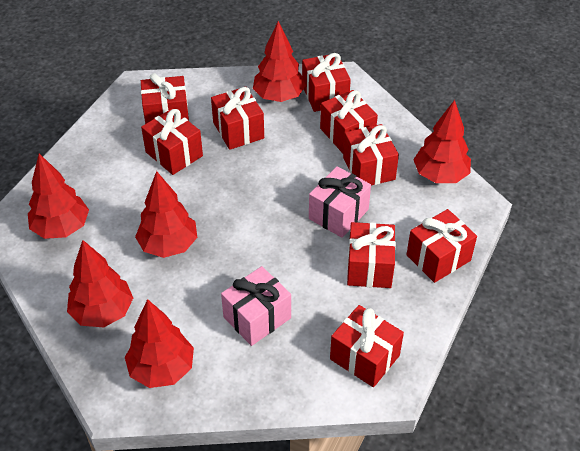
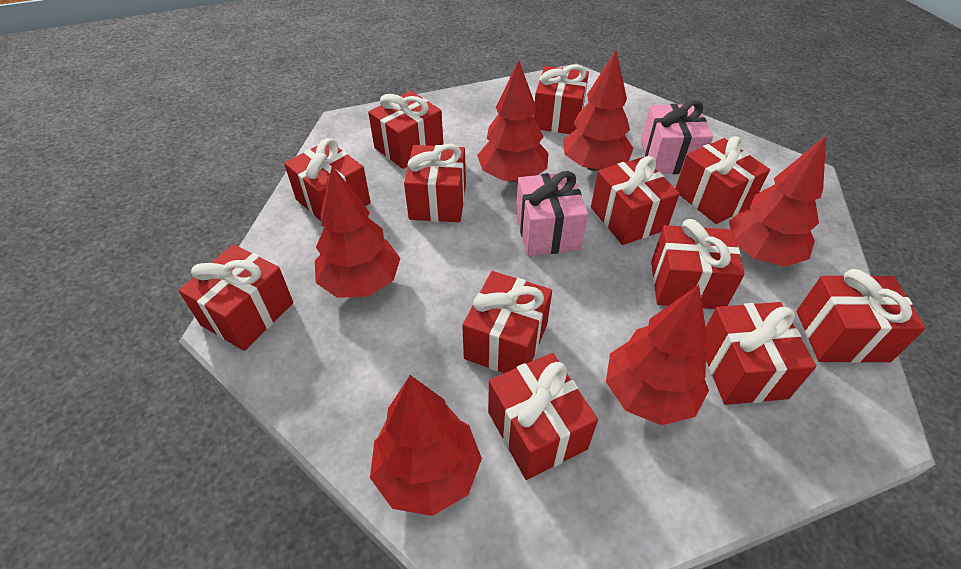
red gift: 9 -> 12

